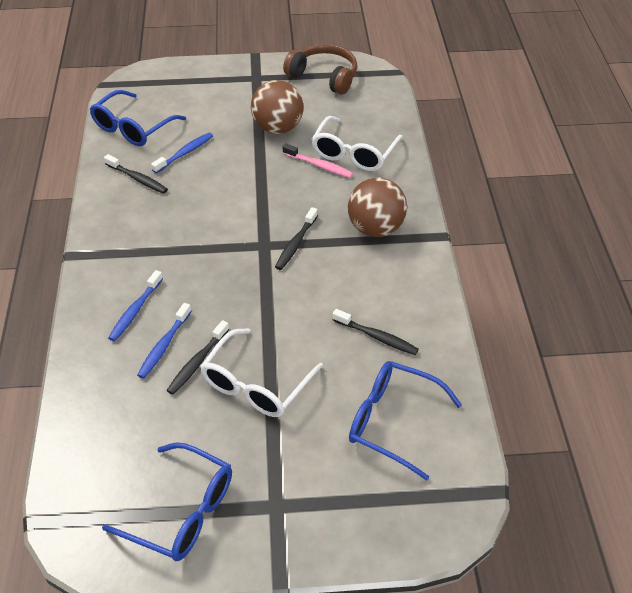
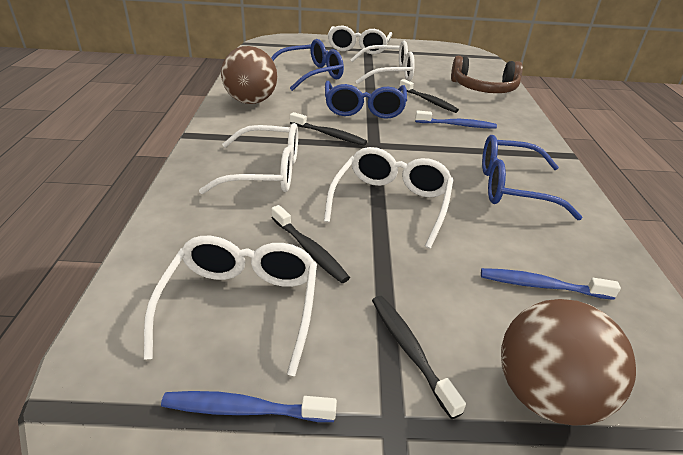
pink toothbrush: 1 -> 0
white glasses: 2 -> 5

